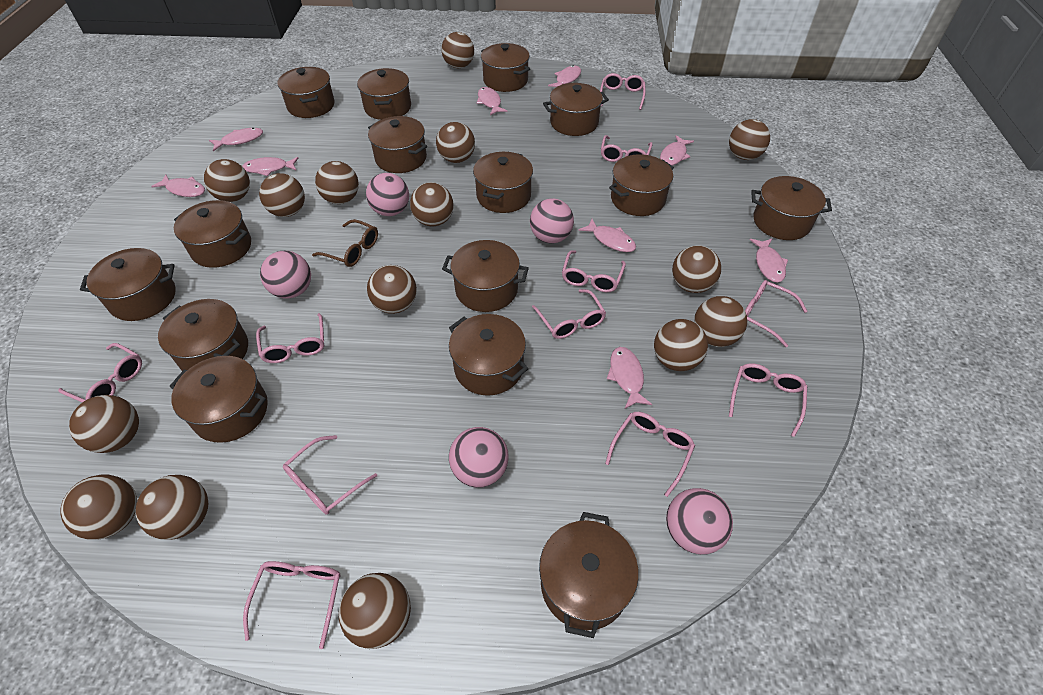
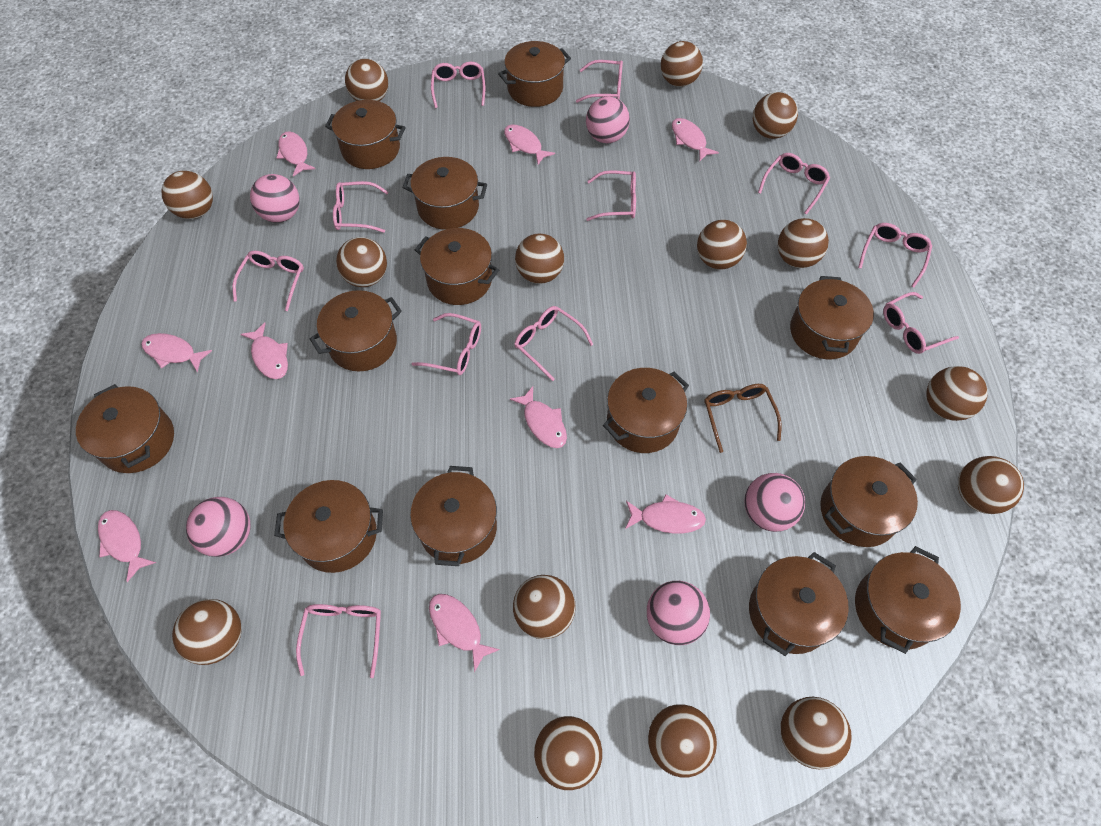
brown pot: 15 -> 13

